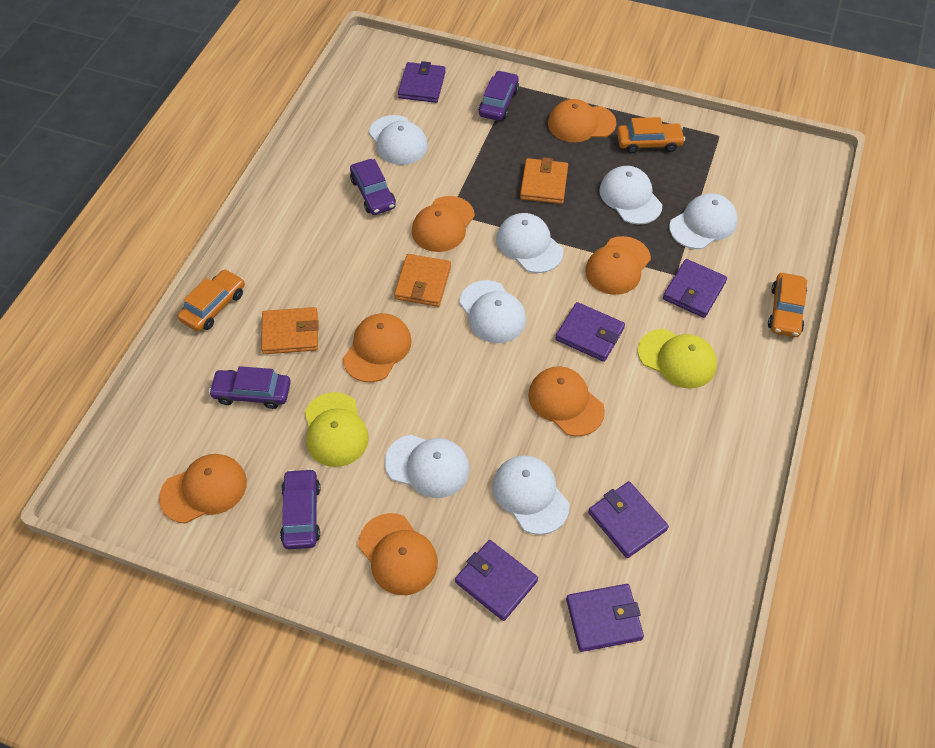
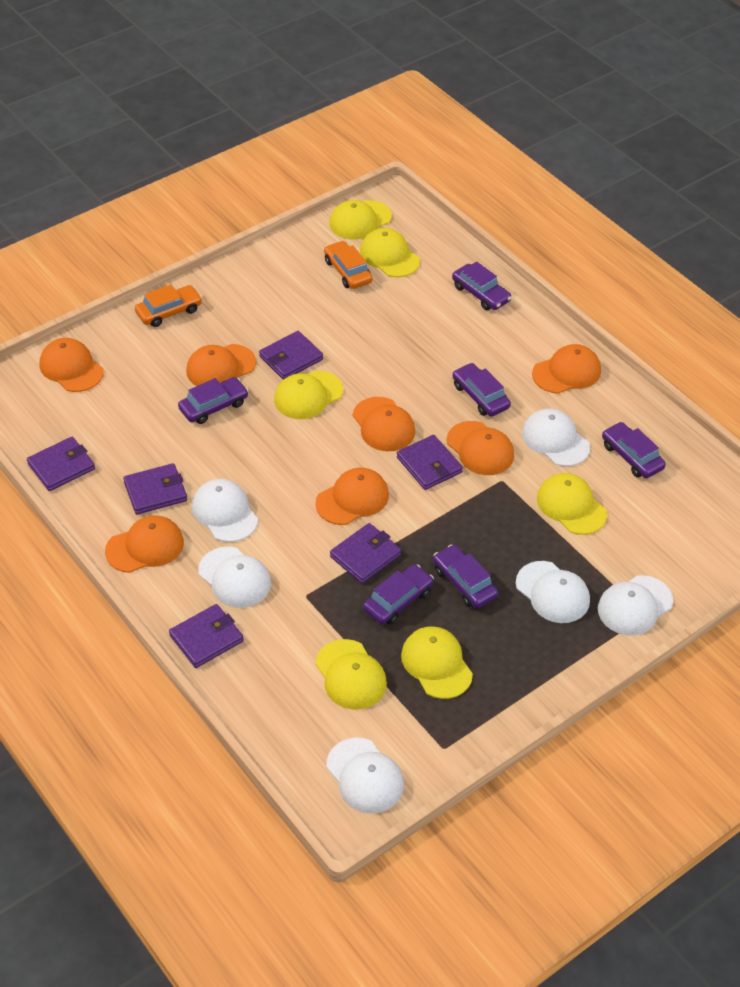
orange car: 3 -> 2
orange wallet: 3 -> 0
purple car: 4 -> 6
white cap: 7 -> 6
yellow cap: 2 -> 6

